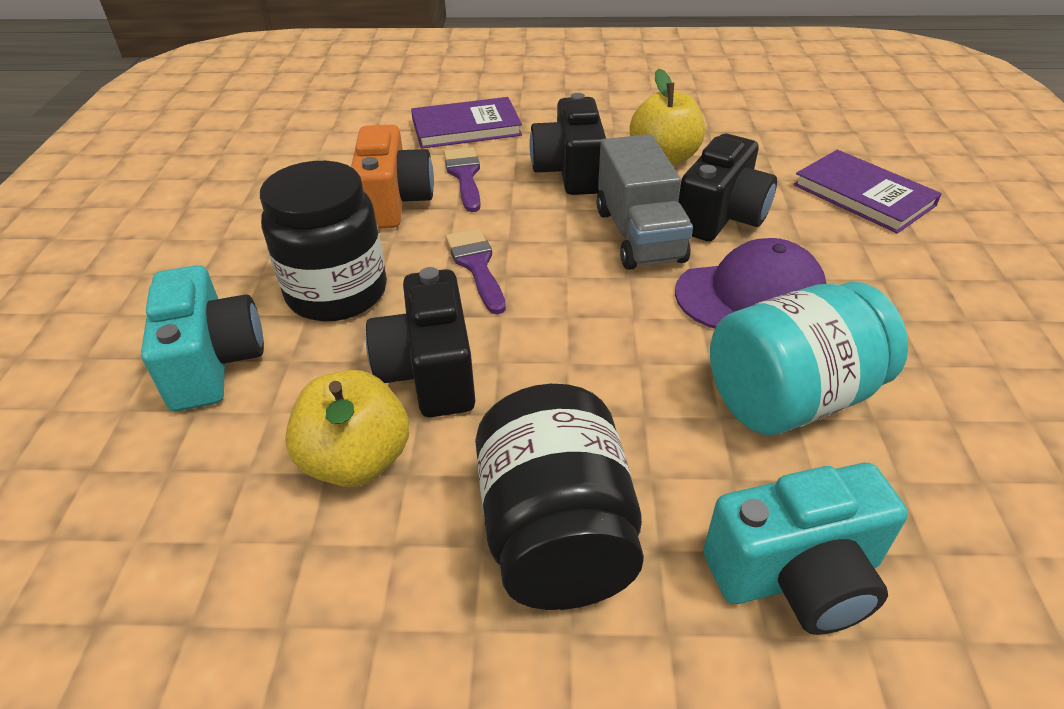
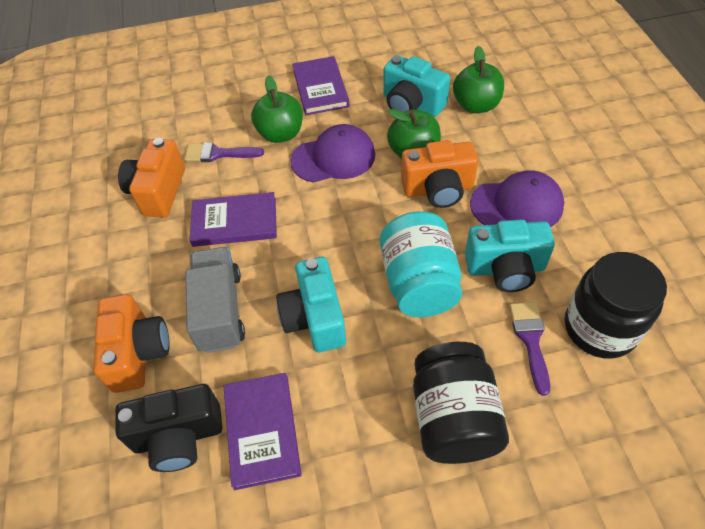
black camera: 3 -> 1
green apple: 0 -> 3
orange camera: 1 -> 3
purple book: 2 -> 3
purple cap: 1 -> 2
turquoise camera: 2 -> 3
yellow apple: 2 -> 0

